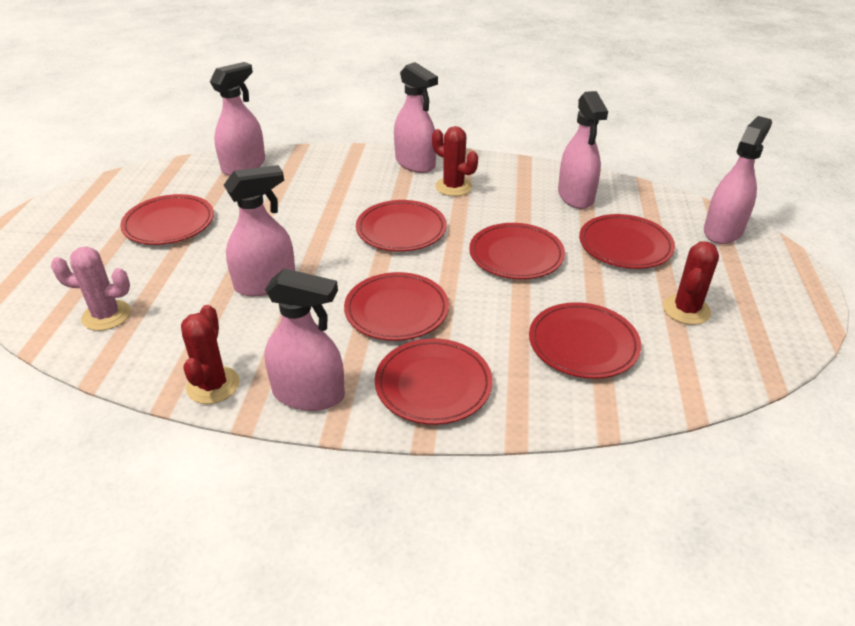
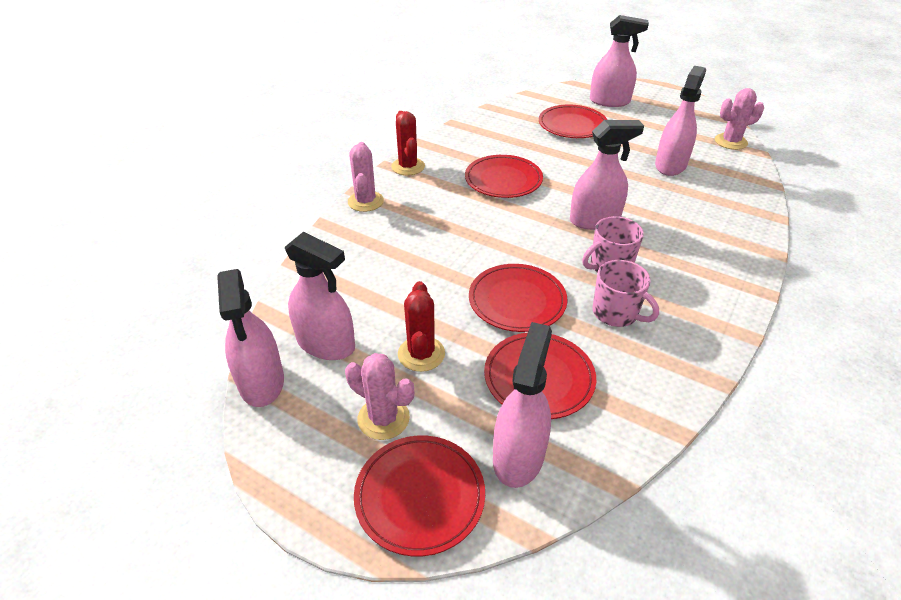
pink cactus: 1 -> 3
pink mug: 0 -> 2
red cactus: 3 -> 2
red plate: 7 -> 5

